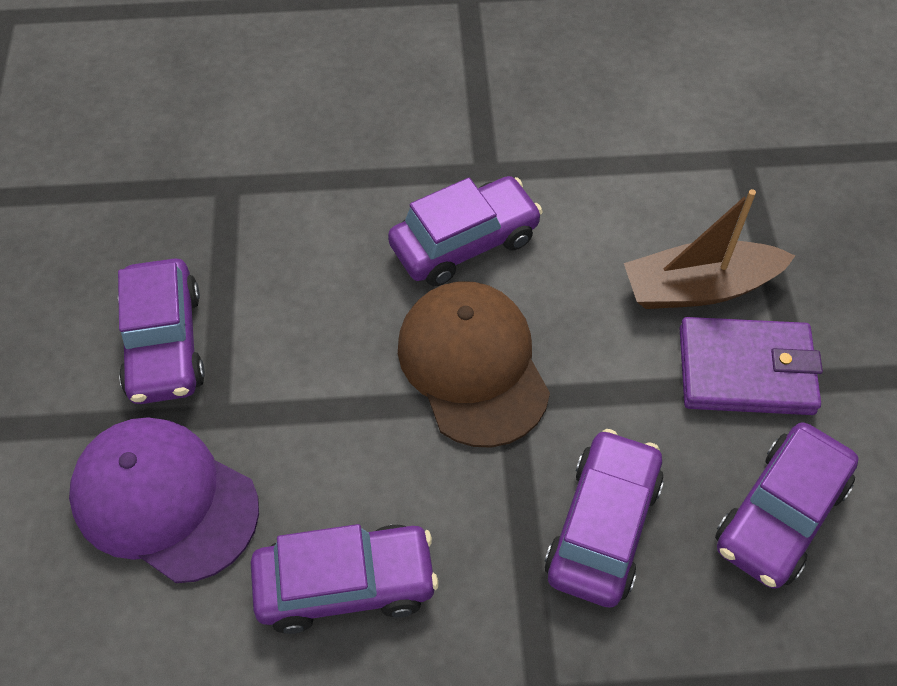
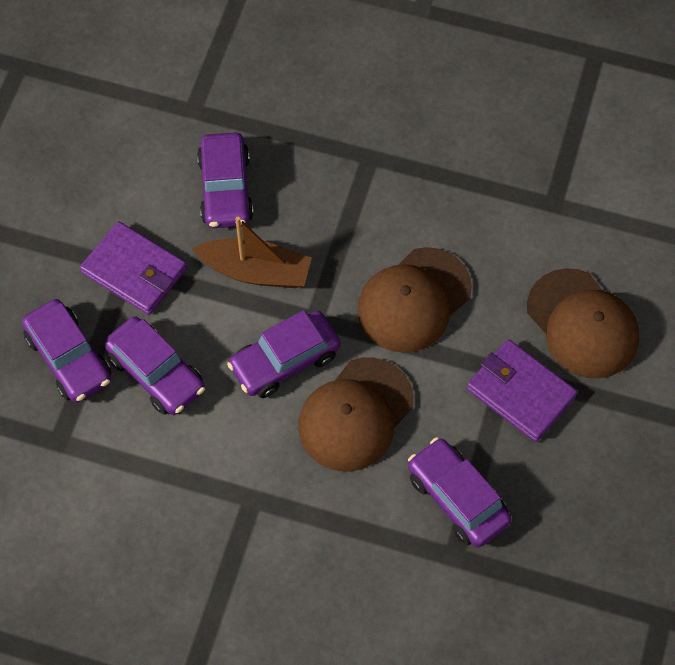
brown cap: 1 -> 3
purple cap: 1 -> 0
purple wallet: 1 -> 2

